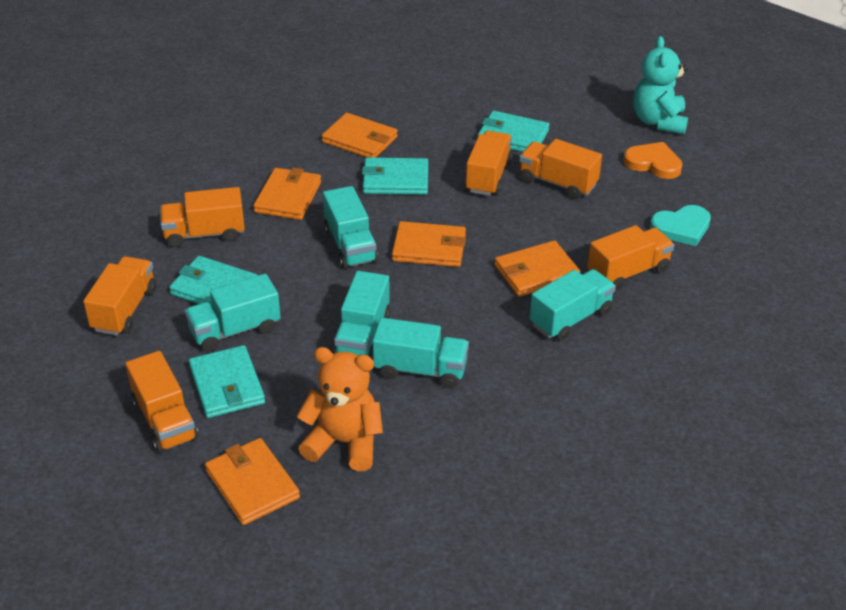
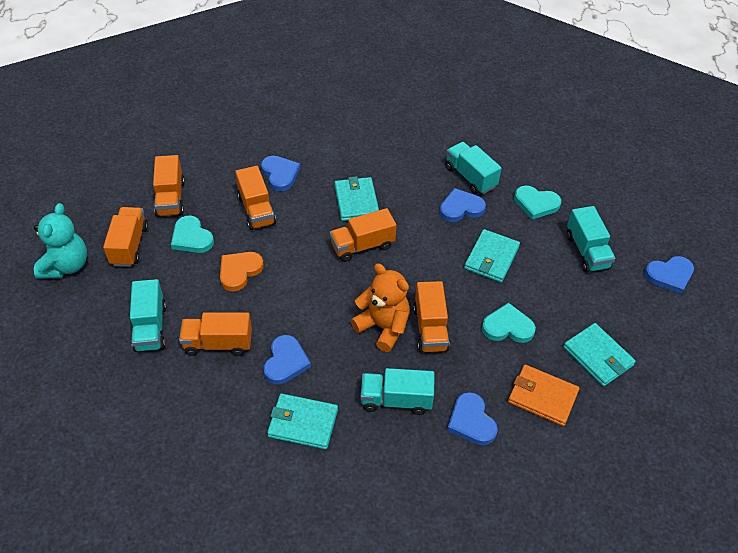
blue heart: 0 -> 5
orange wallet: 5 -> 1
turquoise heart: 1 -> 3
turquoise truck: 5 -> 4

